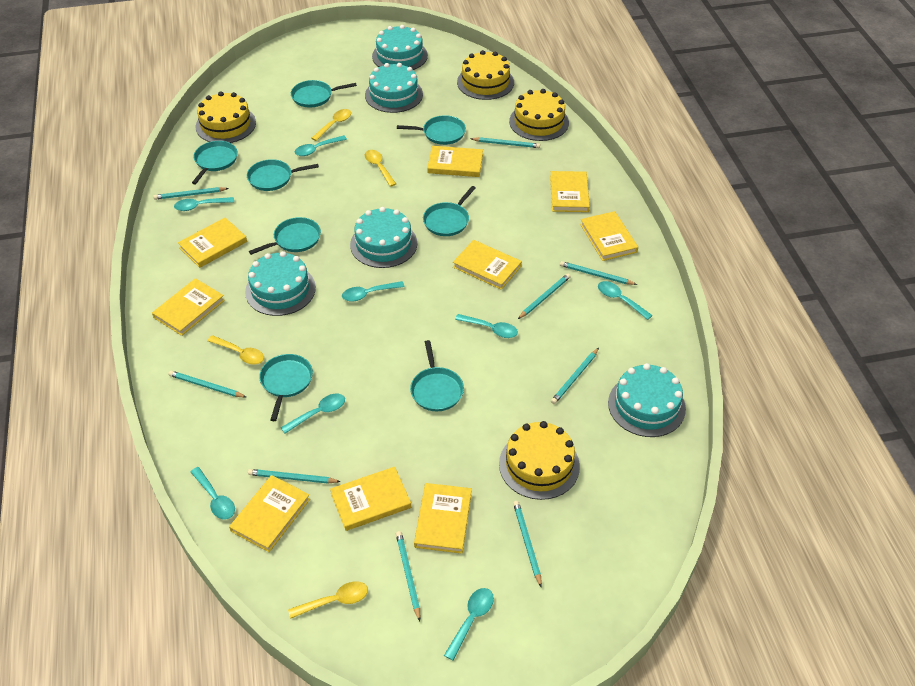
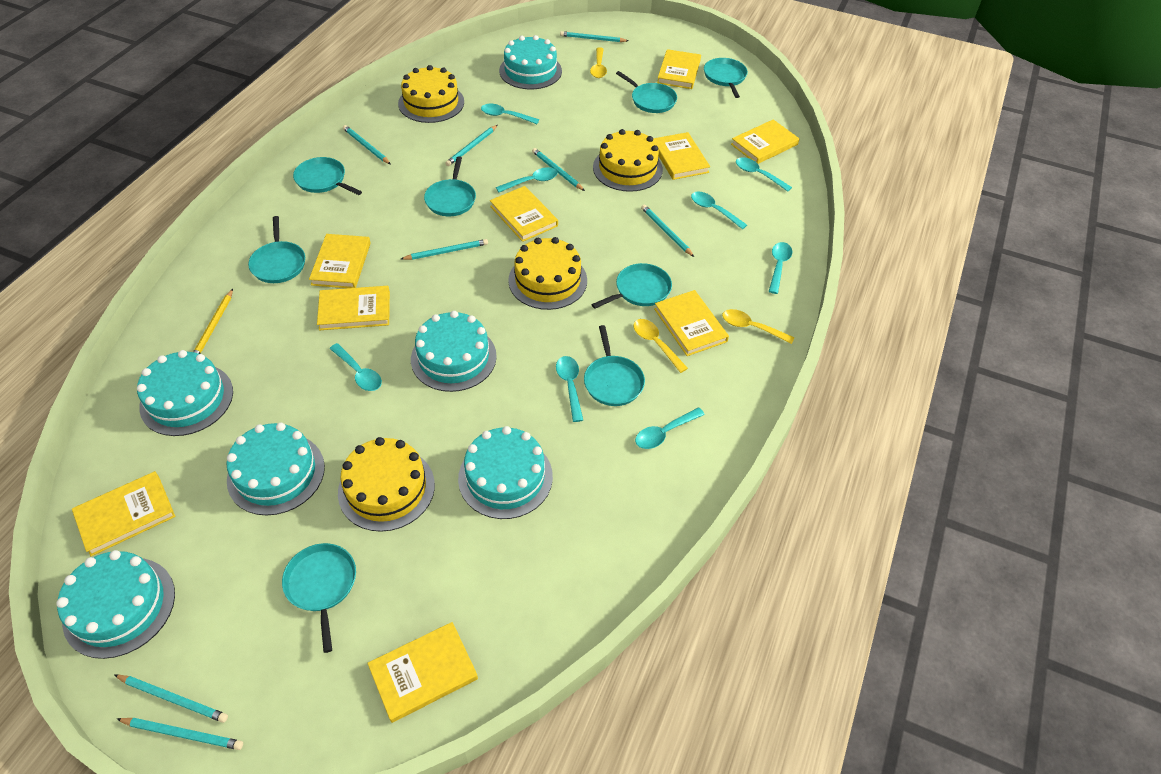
turquoise cake: 5 -> 6
turquoise pencil: 9 -> 8
yellow pencil: 0 -> 1
yellow spoon: 4 -> 3

